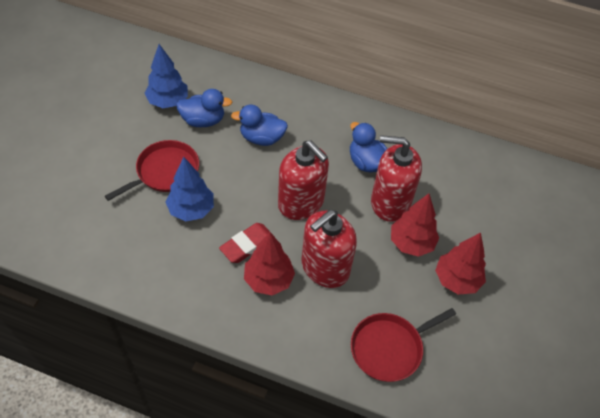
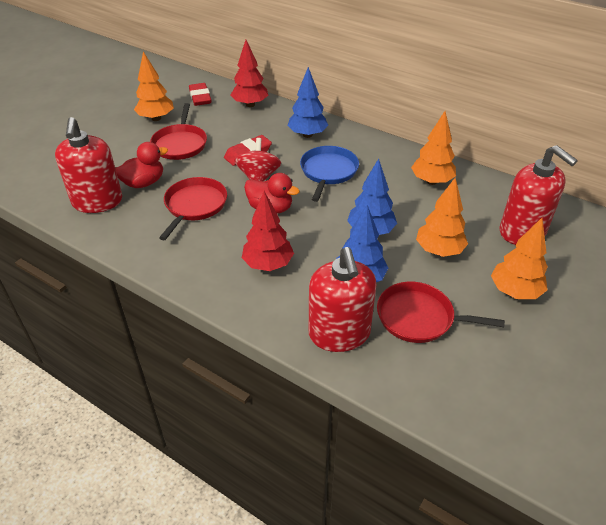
blue duck: 3 -> 0
blue pan: 0 -> 1
blue tree: 2 -> 3
orange tree: 0 -> 4
red duck: 0 -> 2
red eraser: 1 -> 2
red pan: 2 -> 3
red spinning top: 0 -> 1
red tree: 3 -> 2

